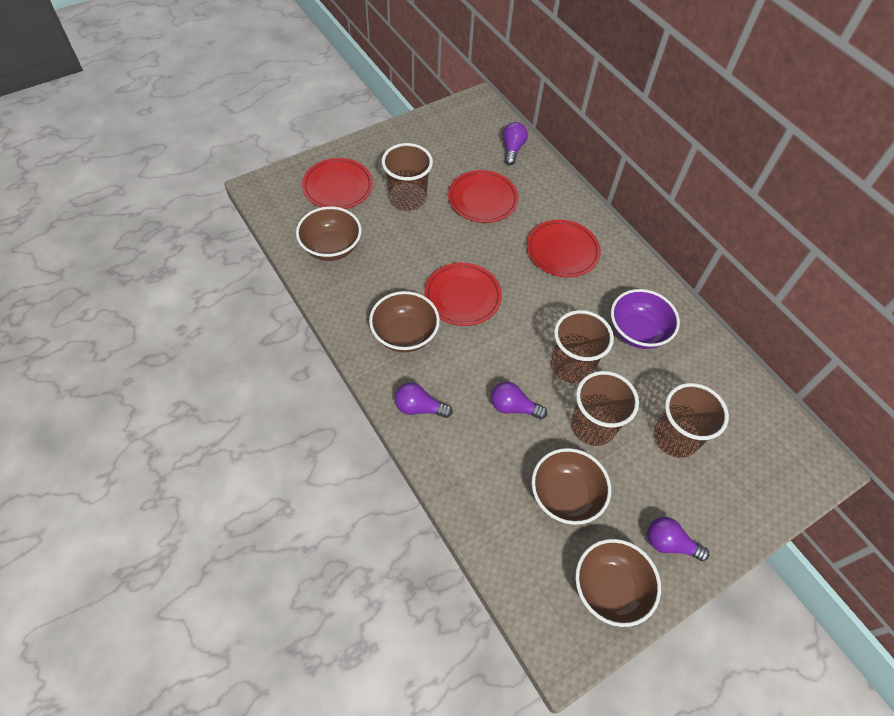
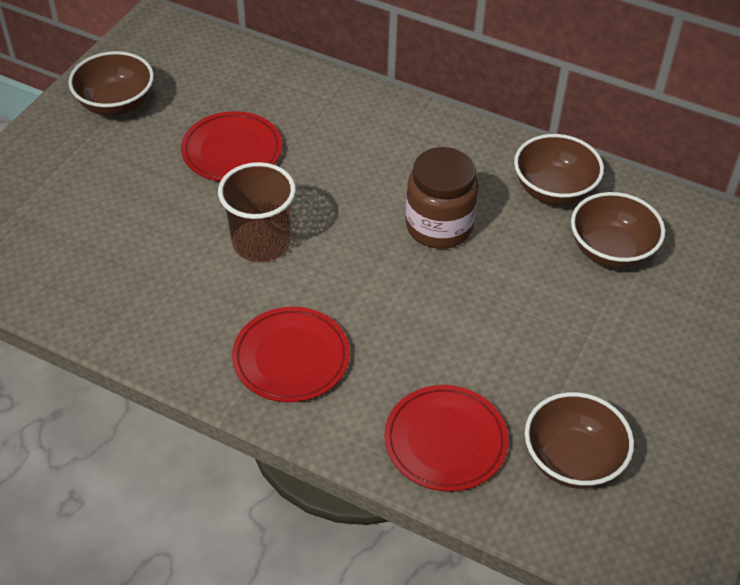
brown cup: 4 -> 1
brown jar: 0 -> 1
purple bowl: 1 -> 0
purple light bulb: 4 -> 0
red plate: 4 -> 3

